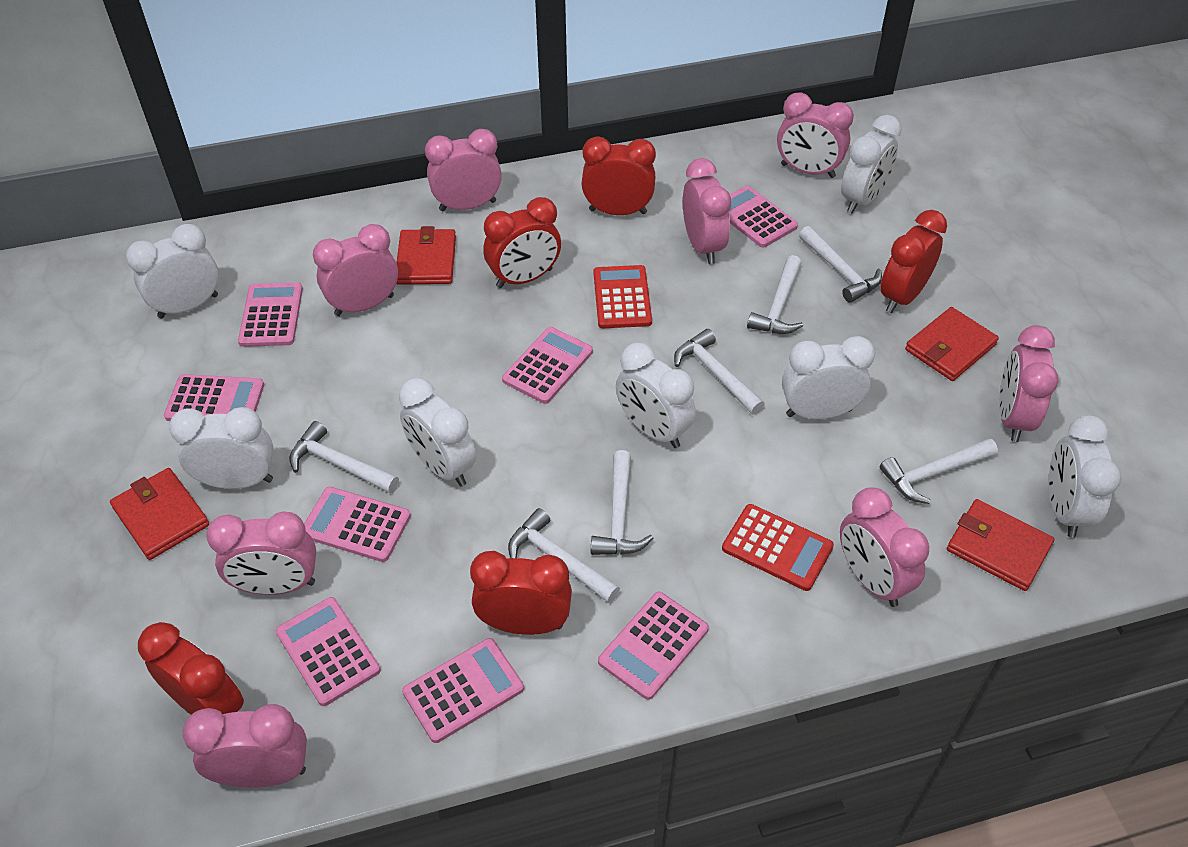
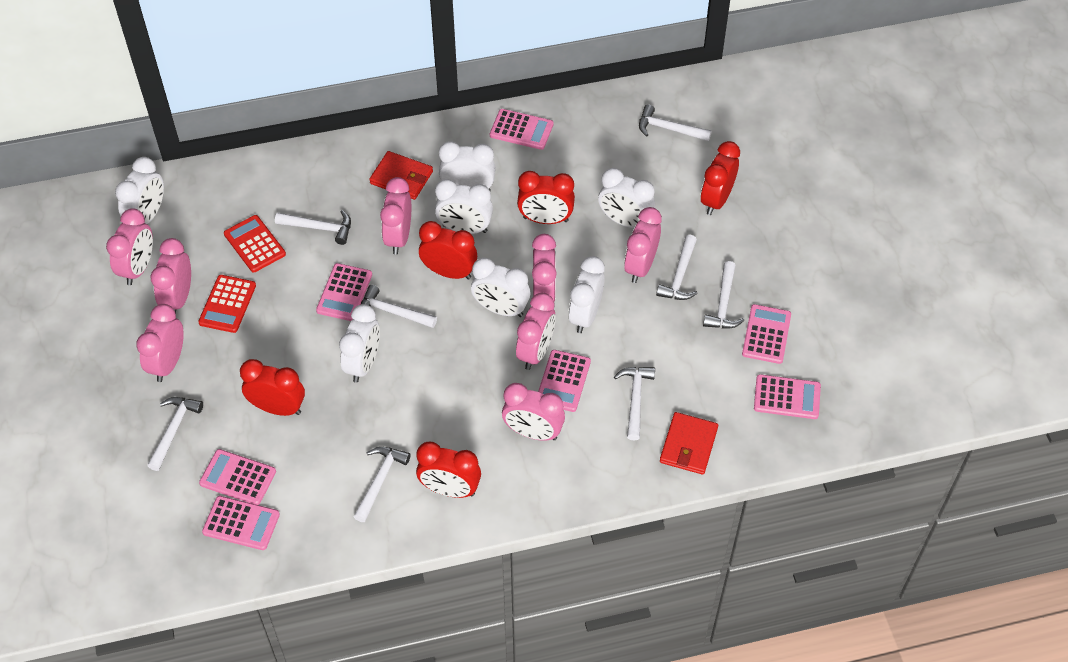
pink calculator: 8 -> 7
red wallet: 4 -> 2
white hammer: 7 -> 8

